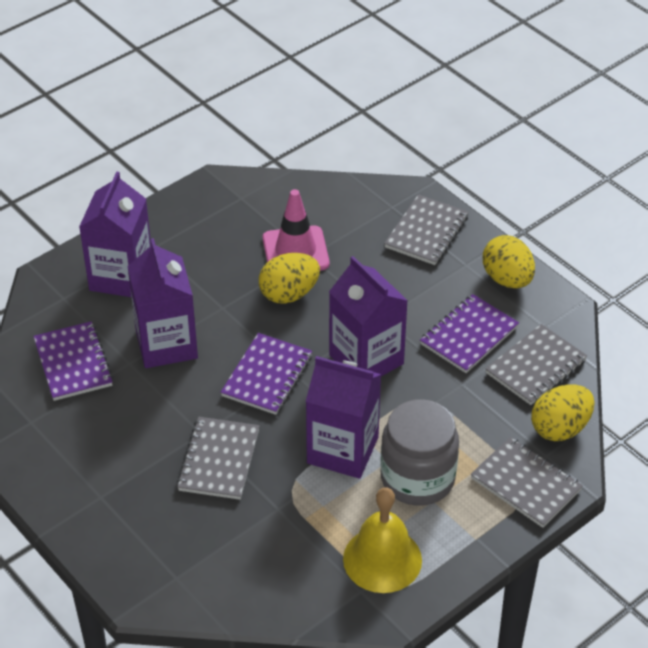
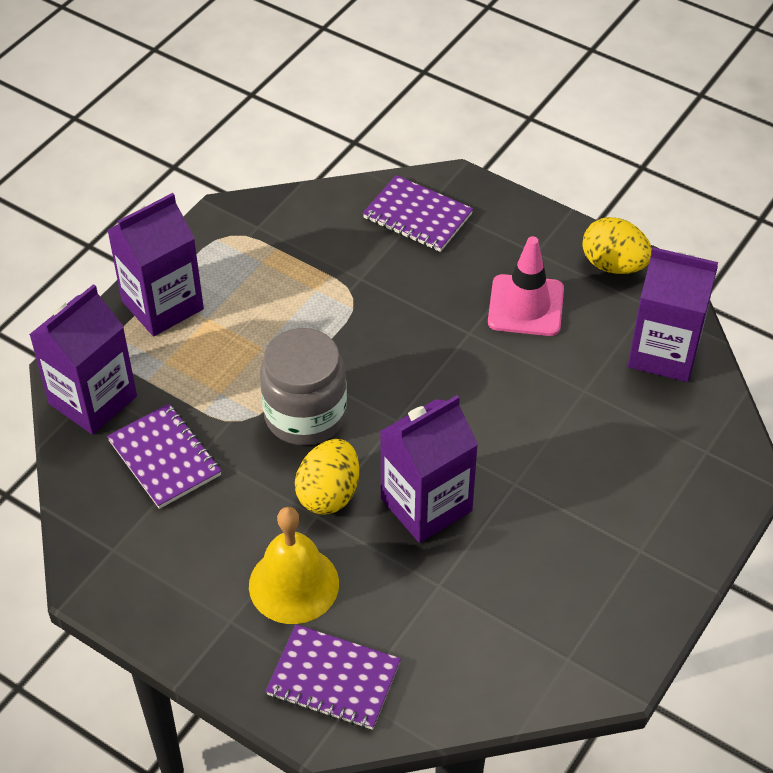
grey notebook: 4 -> 0
yellow egg: 3 -> 2

